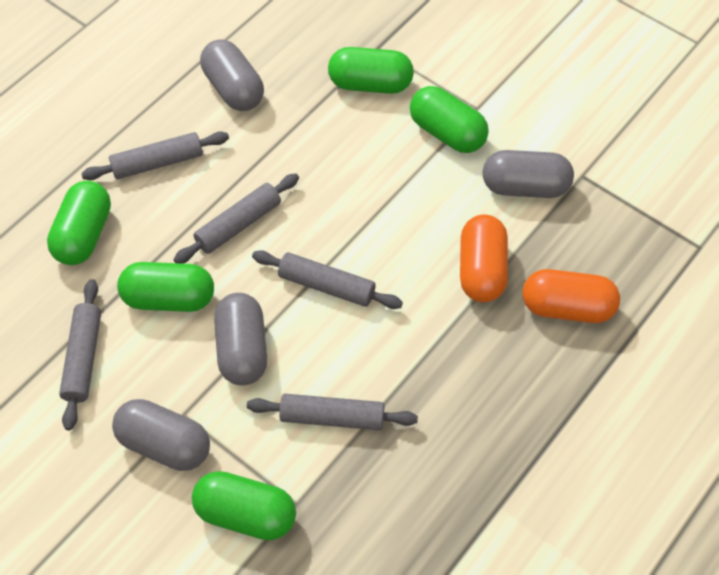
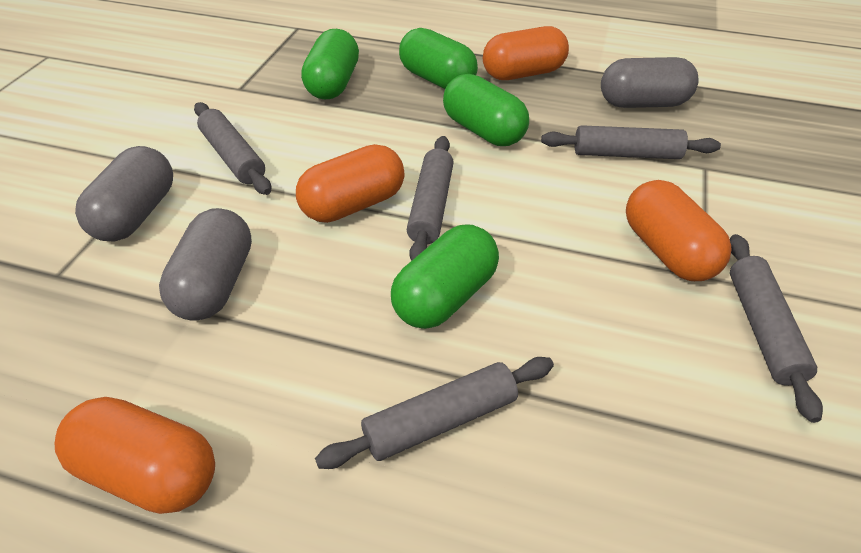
green capsule: 5 -> 4
grey capsule: 4 -> 3
orange capsule: 2 -> 4

